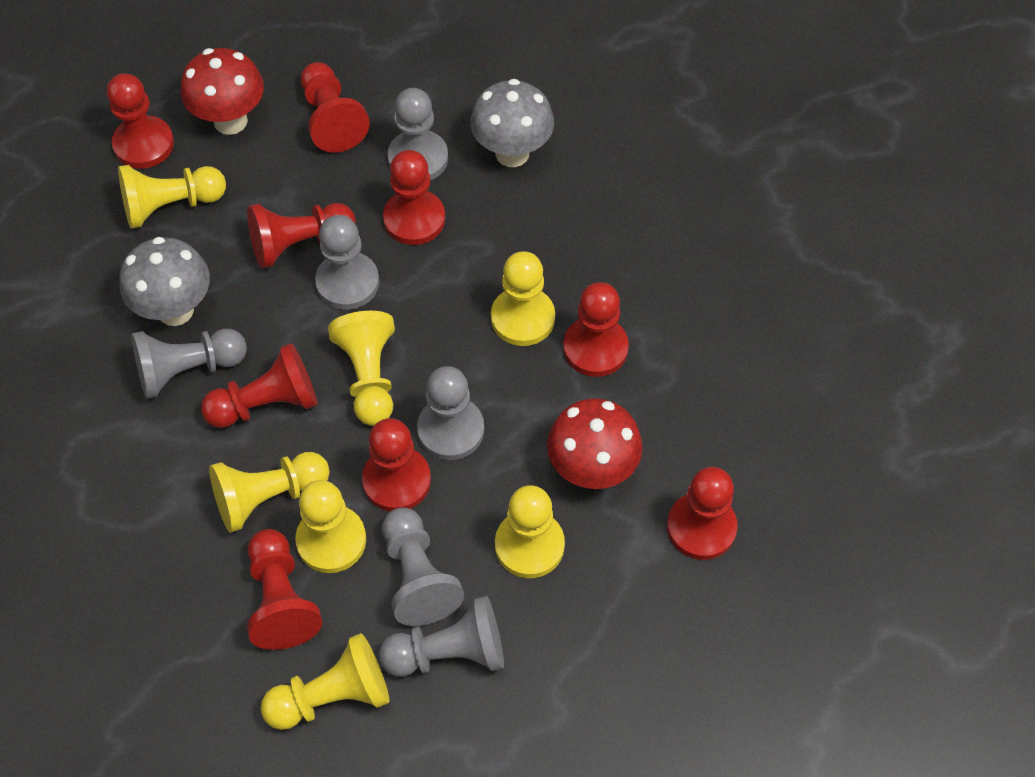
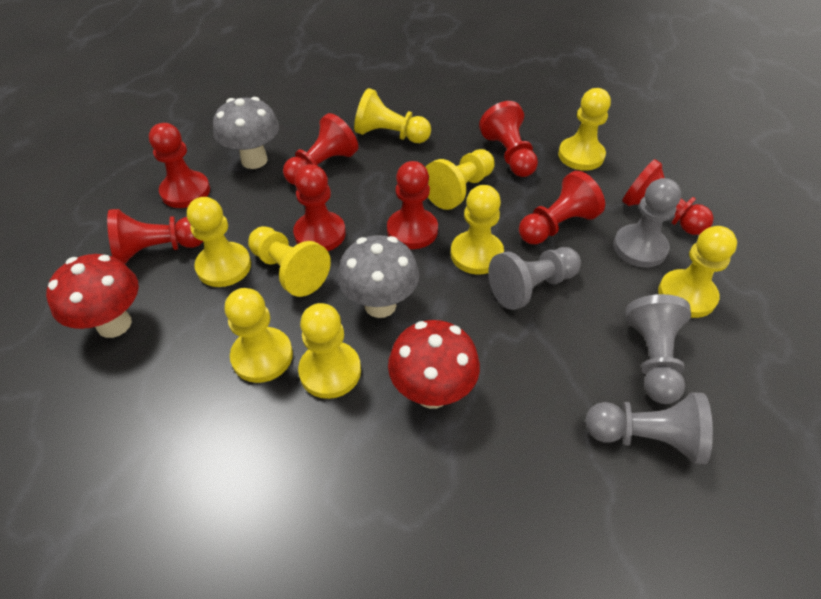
grey pawn: 6 -> 4
red pawn: 9 -> 8
yellow pawn: 7 -> 9

